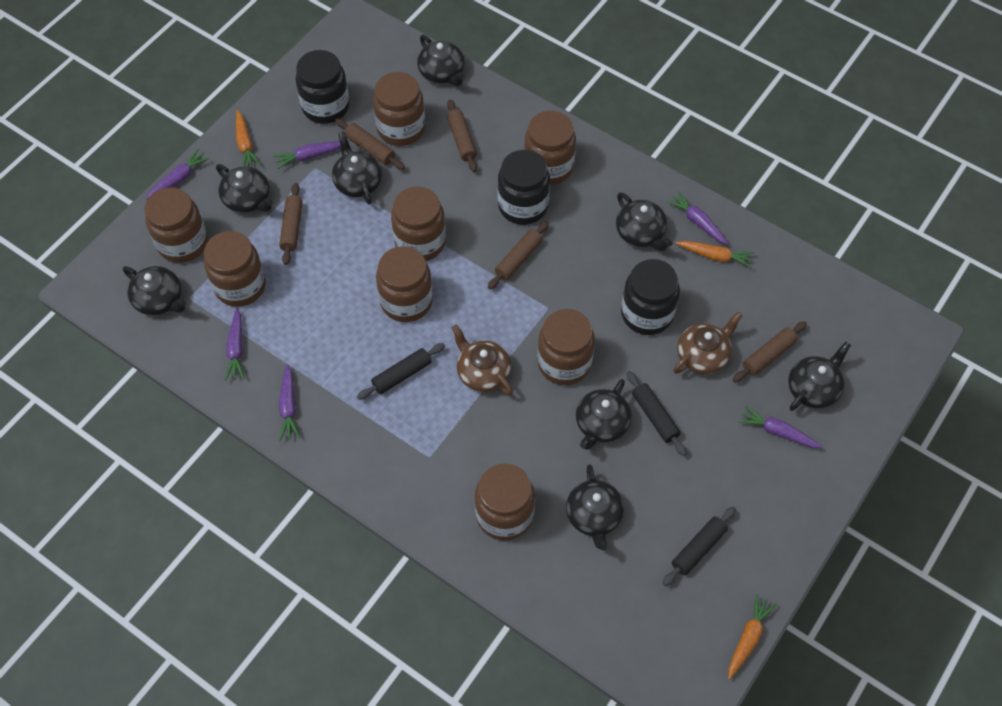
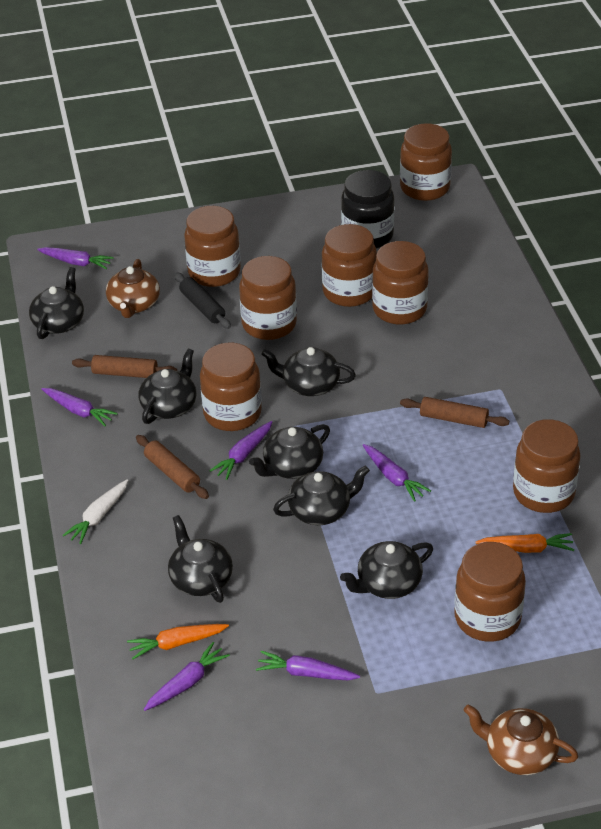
black jar: 3 -> 1
black rolling pin: 3 -> 1
black teapot: 8 -> 7
brown rolling pin: 5 -> 3
orange carrot: 3 -> 2
white carrot: 0 -> 1

